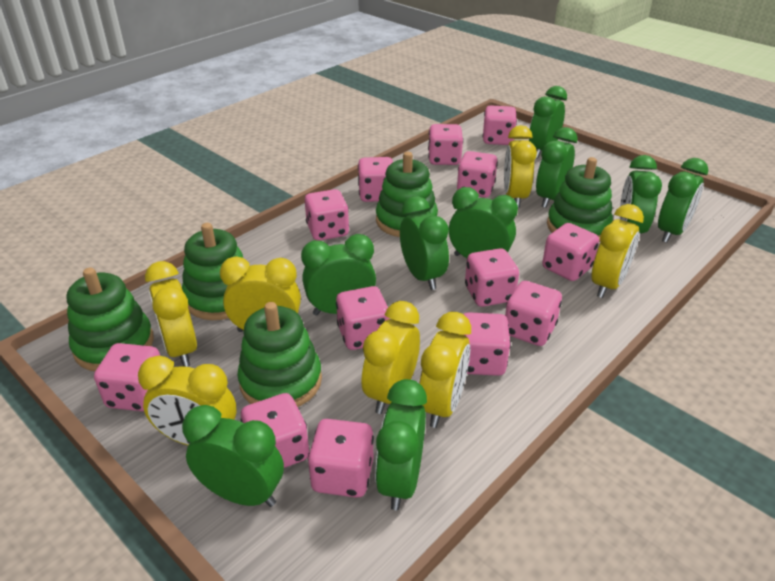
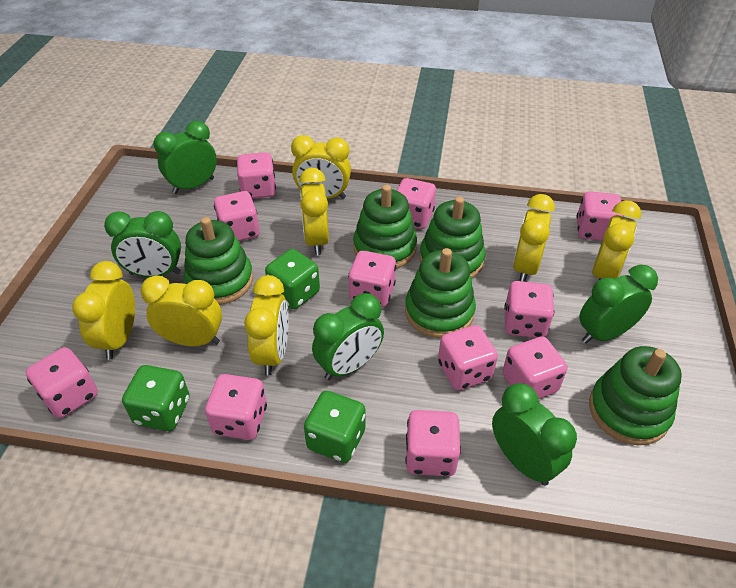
green clock: 9 -> 5
green dice: 0 -> 3
pink dice: 13 -> 11

